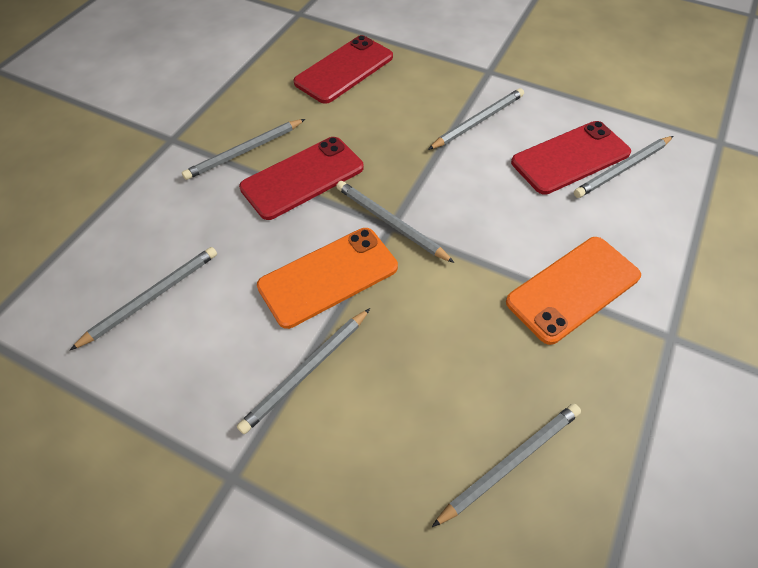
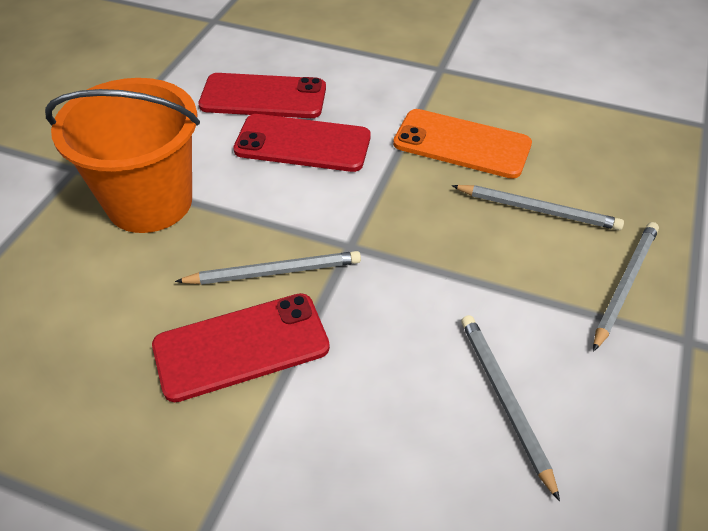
grey pencil: 7 -> 4
orange bucket: 0 -> 1
orange phone: 2 -> 1

